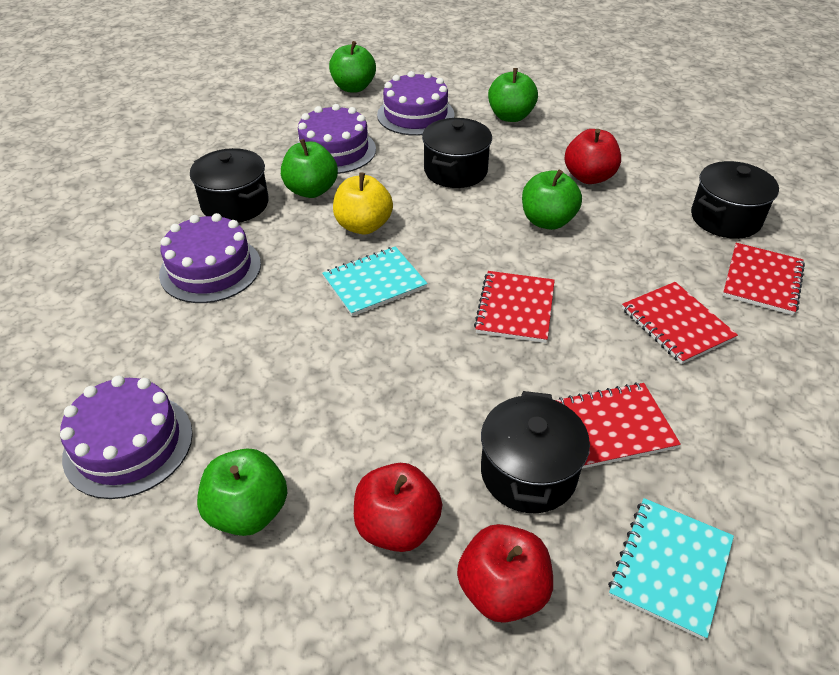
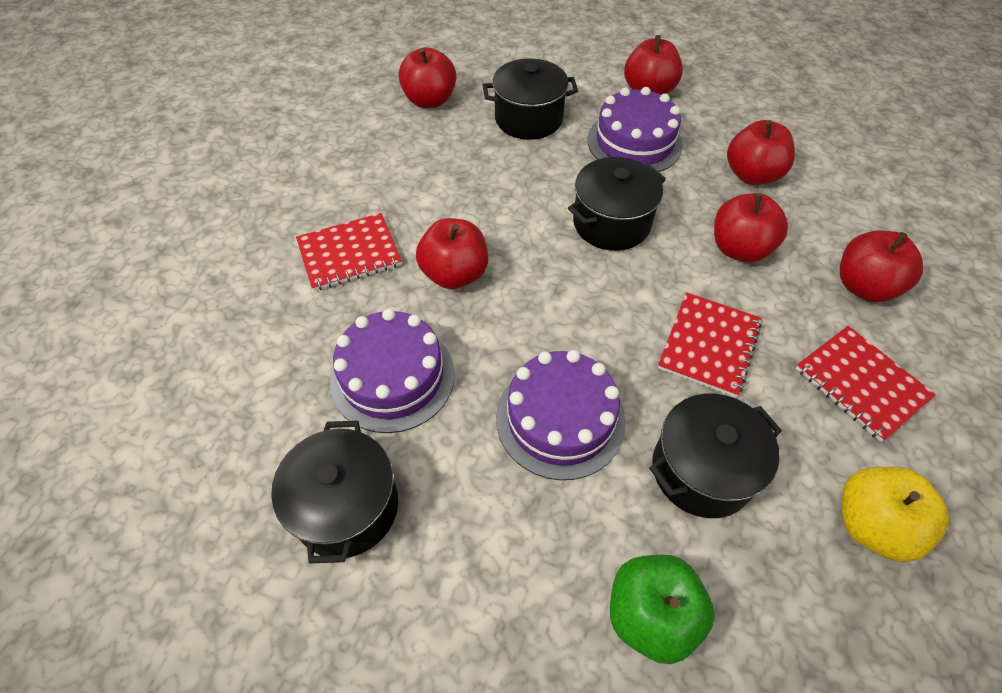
green apple: 5 -> 1
purple cake: 4 -> 3
red apple: 3 -> 6
red notebook: 4 -> 3
turquoise notebook: 2 -> 0

